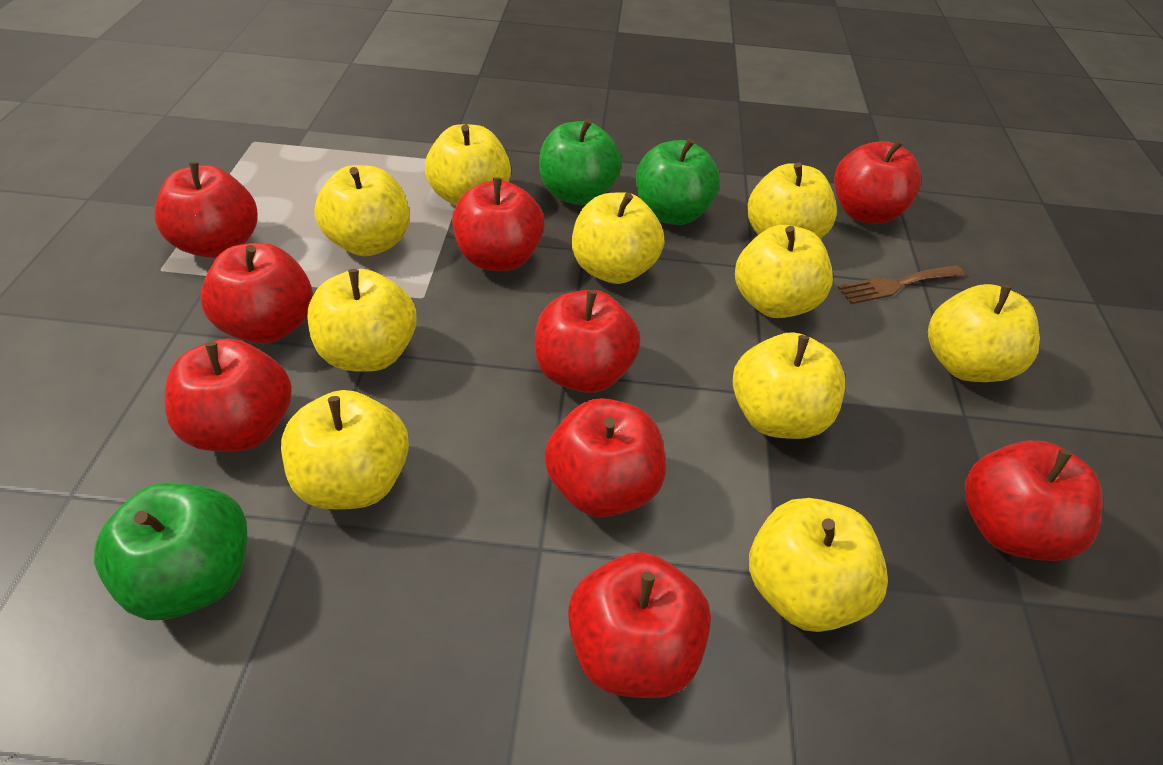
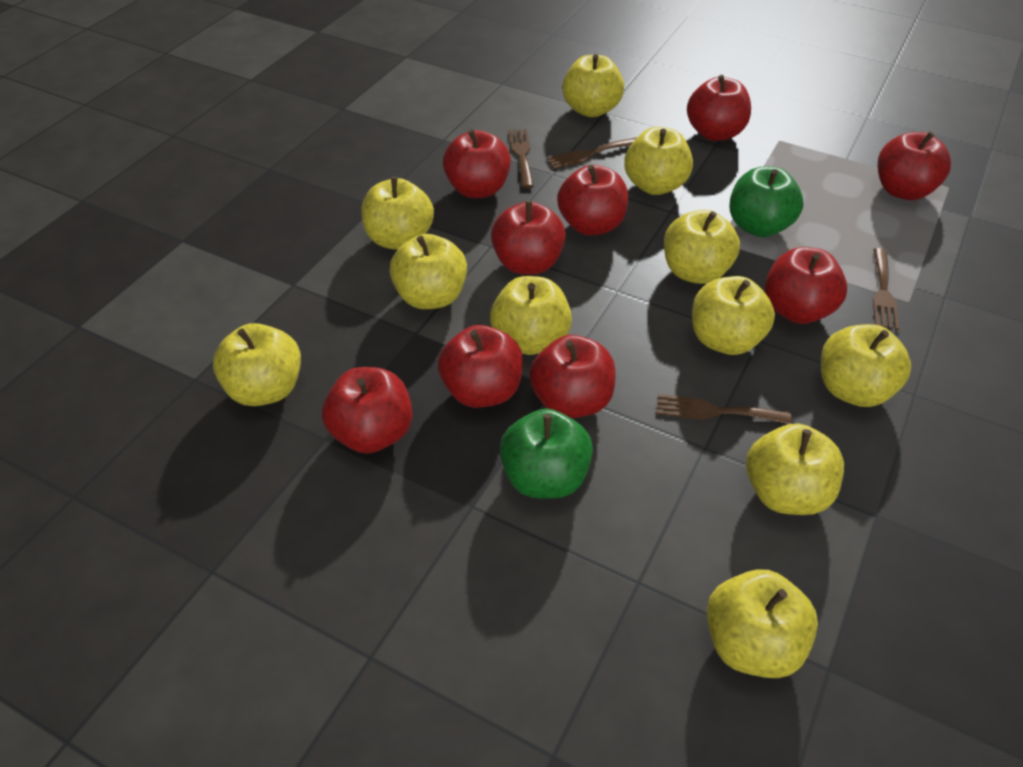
brown fork: 1 -> 4
green apple: 3 -> 2
yellow apple: 10 -> 11

